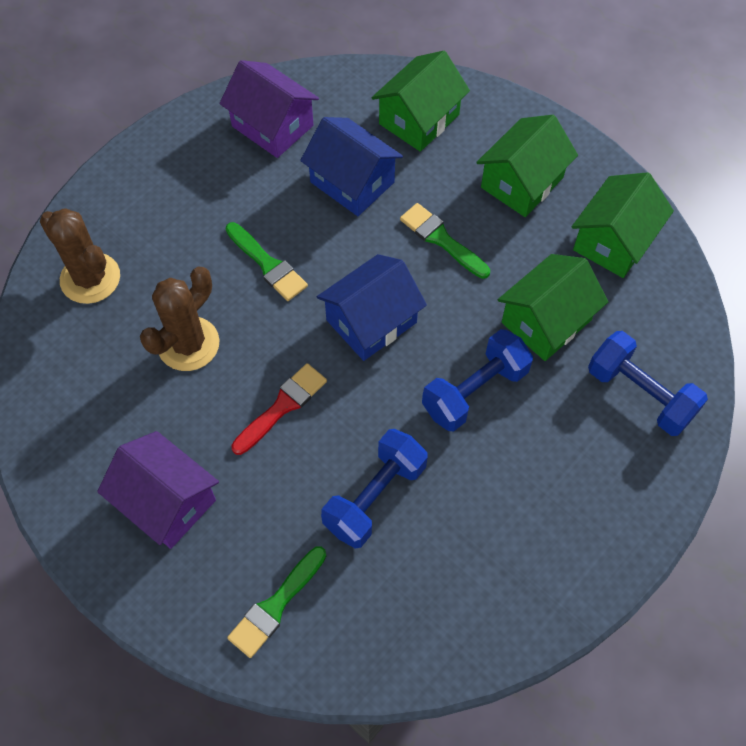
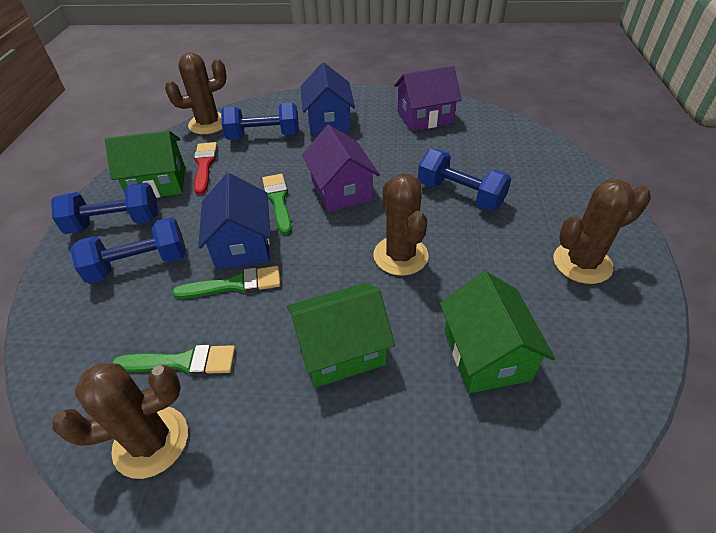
blue dumbbell: 3 -> 4
brown cactus: 2 -> 4
green house: 4 -> 3

